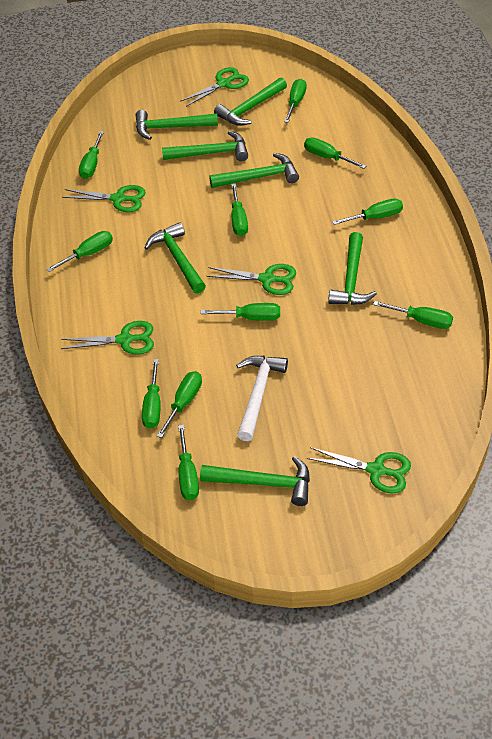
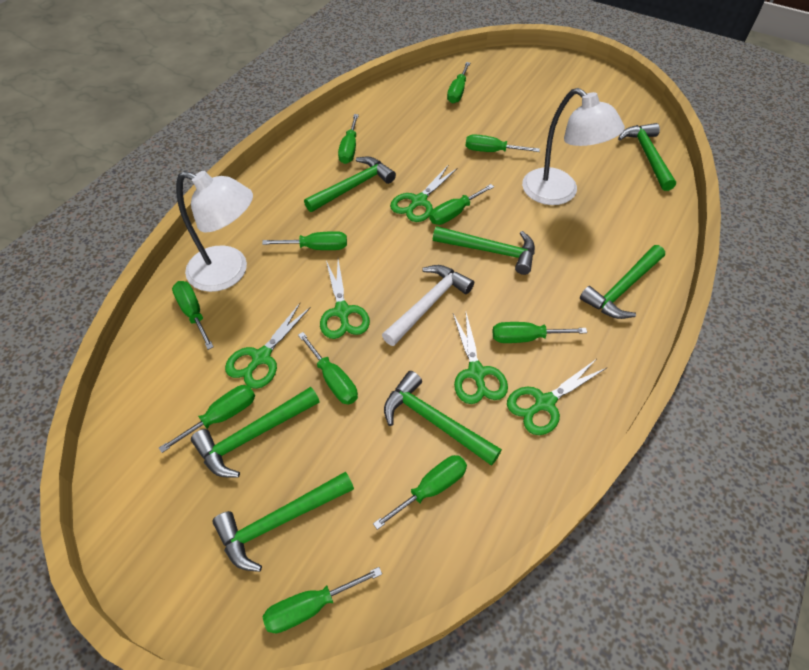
white lamp: 0 -> 2

